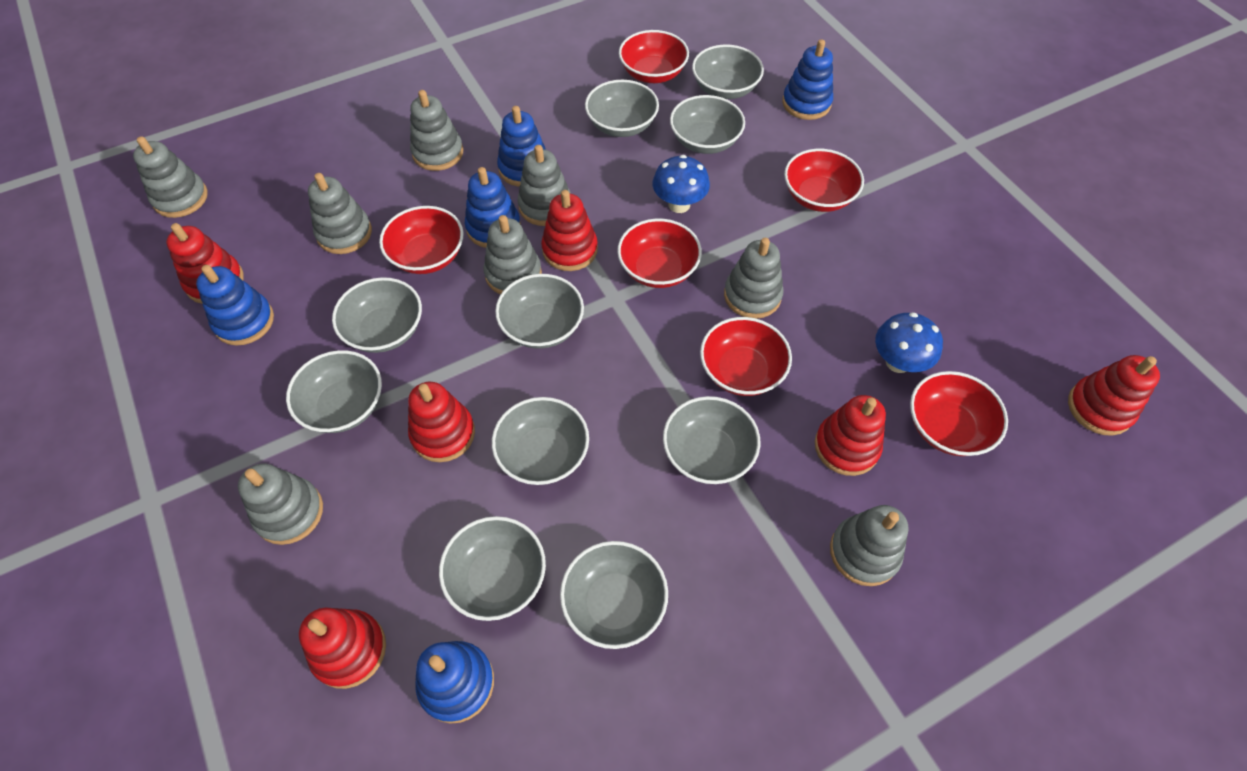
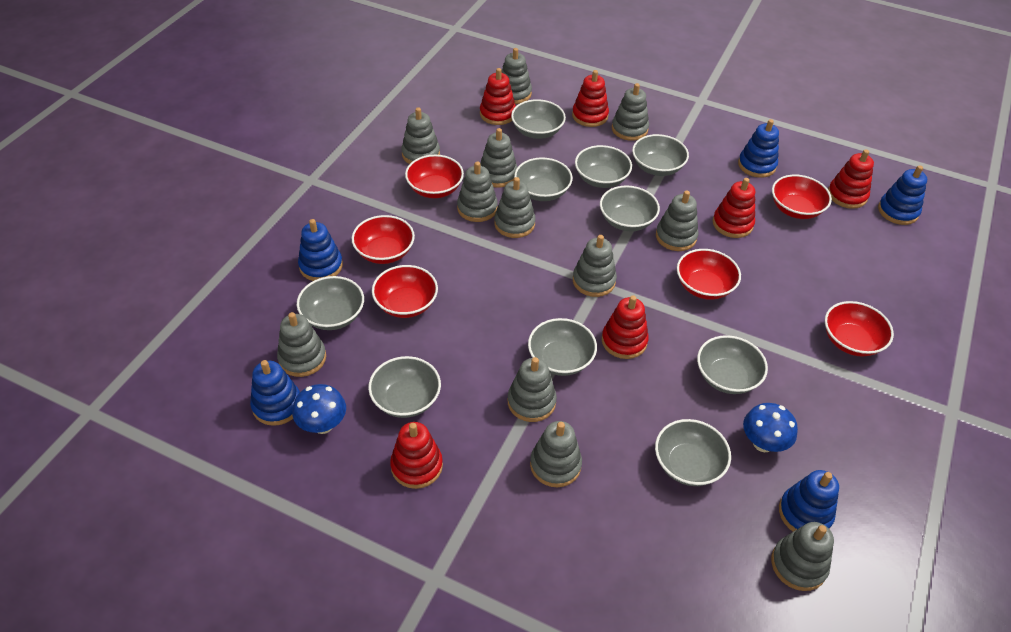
grey stacking toy: 8 -> 12

